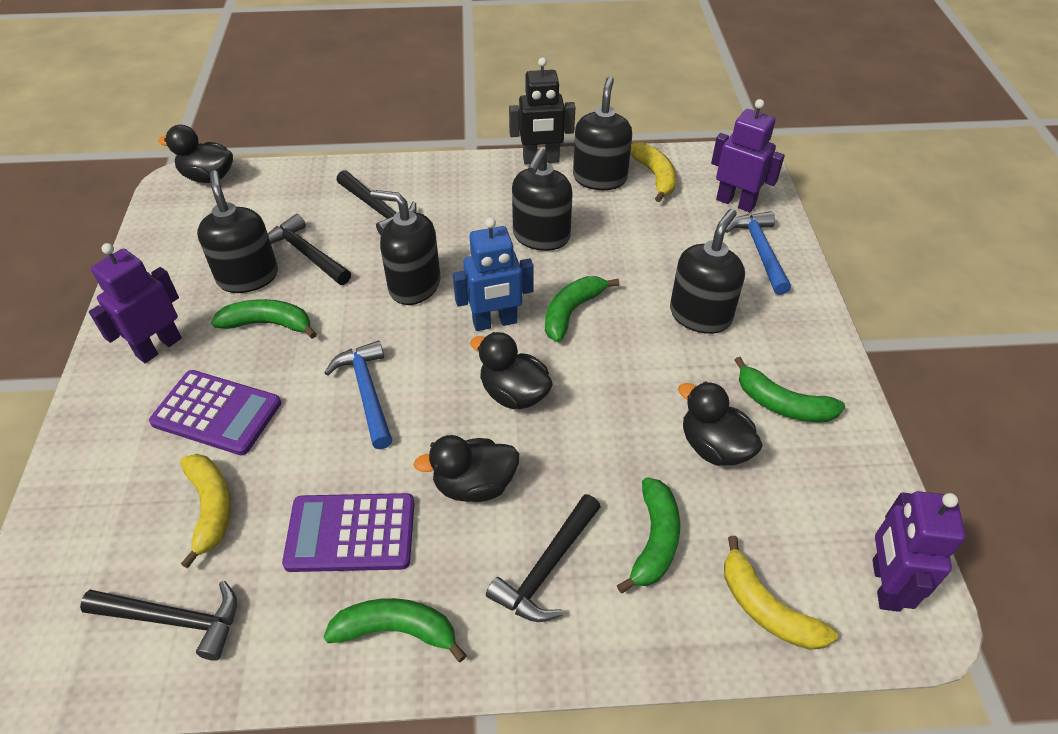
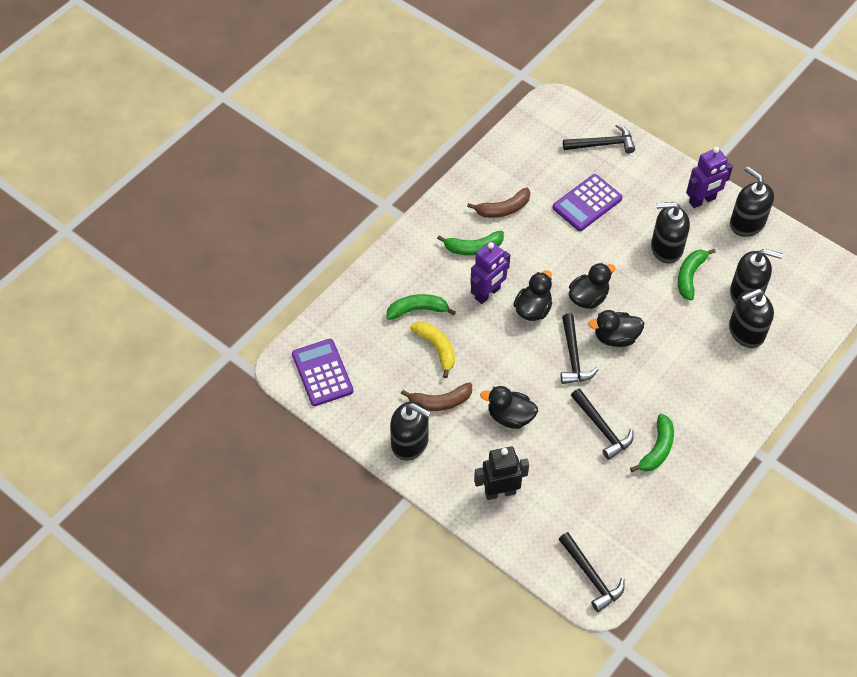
blue hammer: 2 -> 0
blue robot: 1 -> 0
brown banana: 0 -> 2
green banana: 5 -> 4
purple robot: 3 -> 2
yellow banana: 3 -> 1

